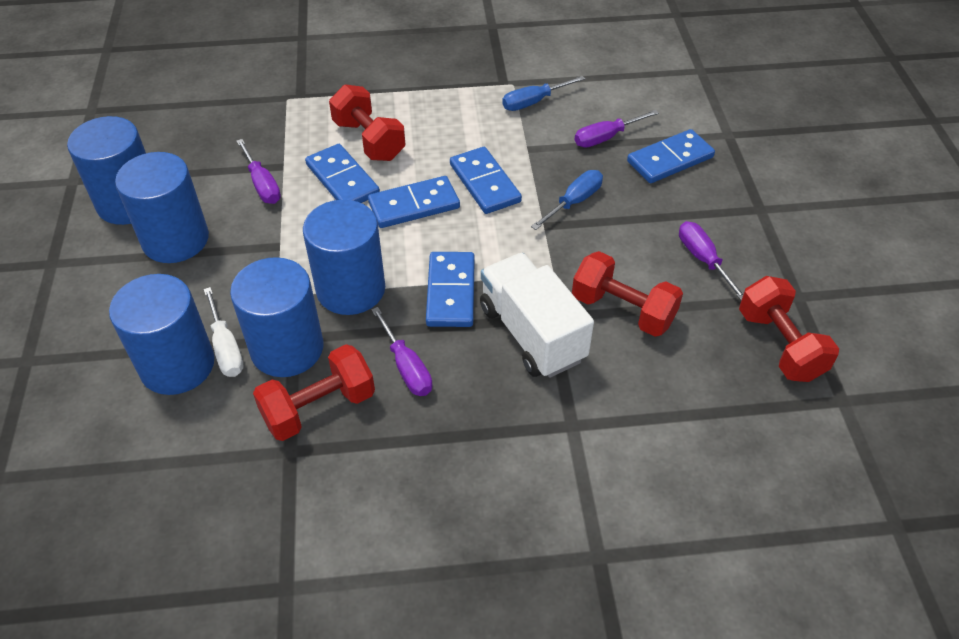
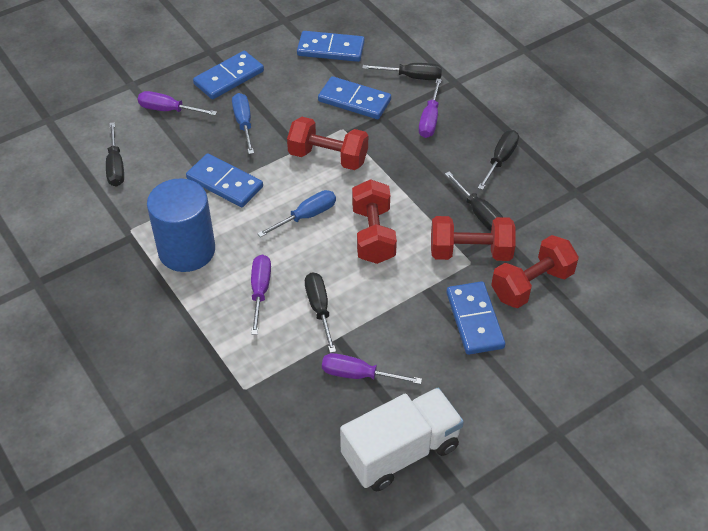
black screwdriver: 0 -> 5
blue cylinder: 5 -> 1
white screwdriver: 1 -> 0

